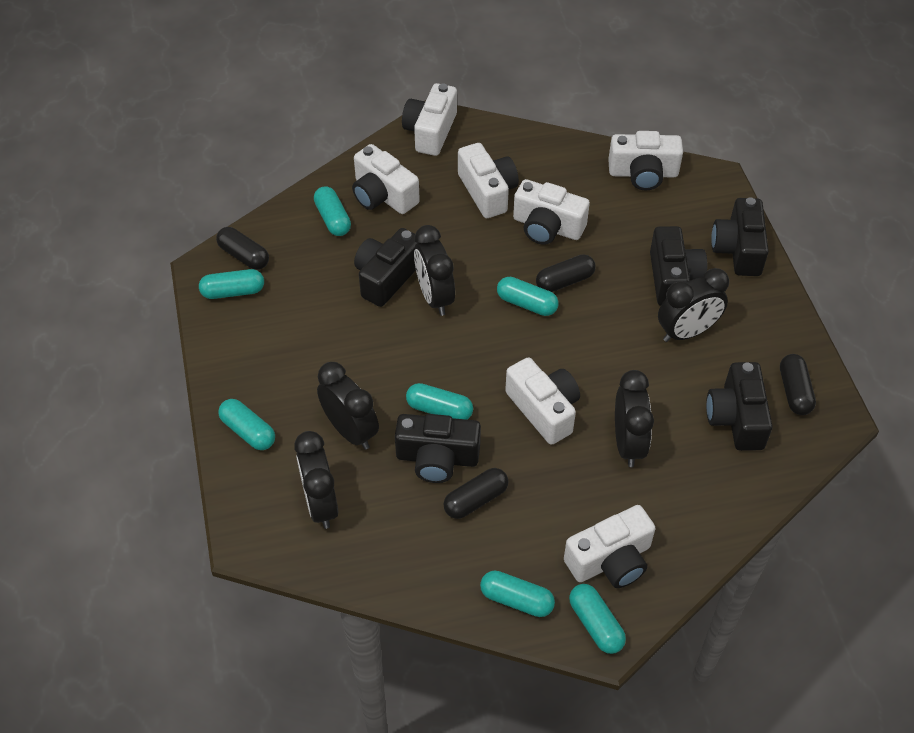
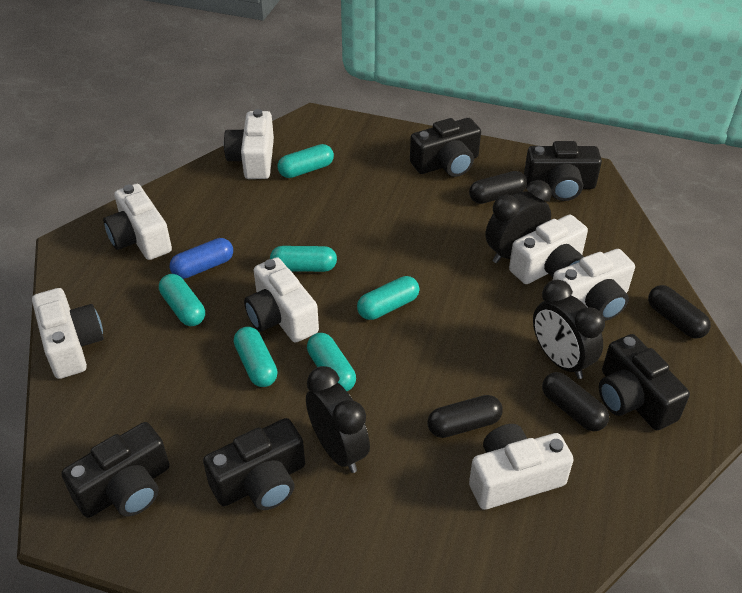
black clock: 5 -> 3
blue capsule: 0 -> 1
turquoise capsule: 7 -> 6

